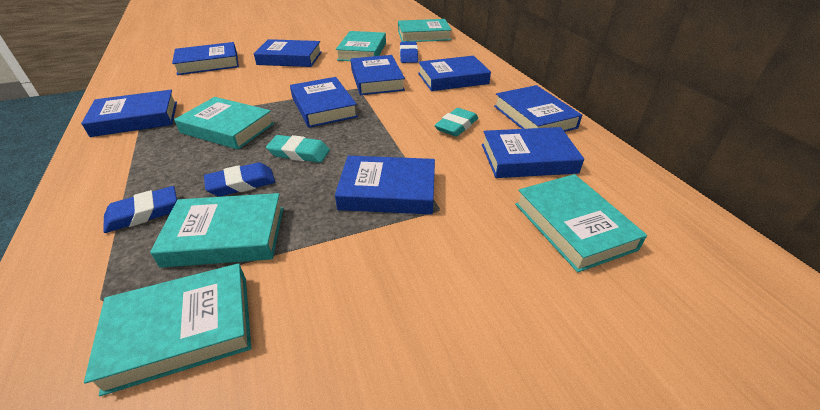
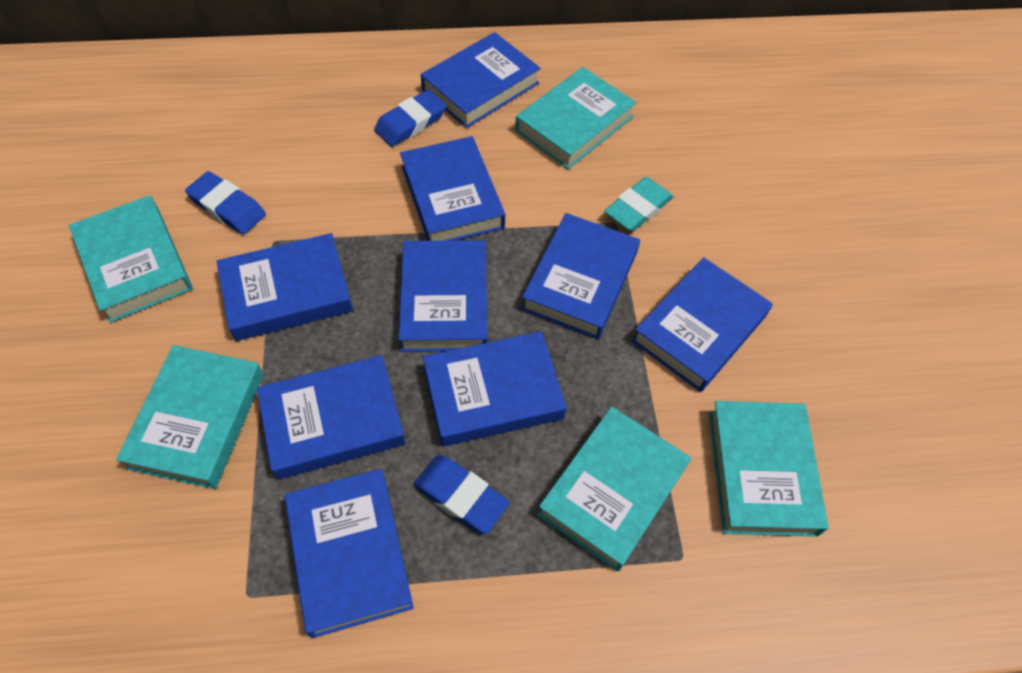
turquoise book: 6 -> 5
turquoise eraser: 2 -> 1

